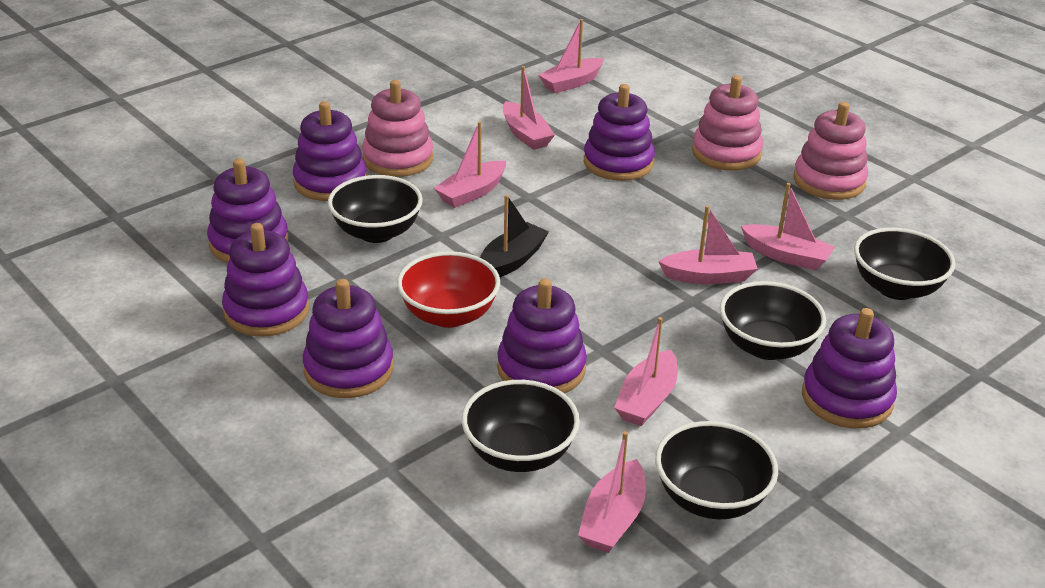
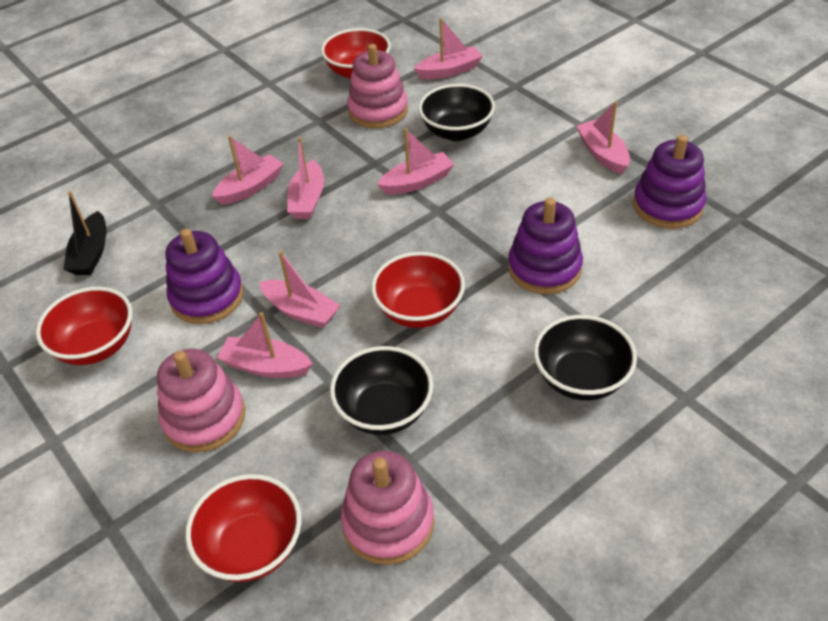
black bowl: 5 -> 3
purple stacking toy: 7 -> 3
red bowl: 1 -> 4

